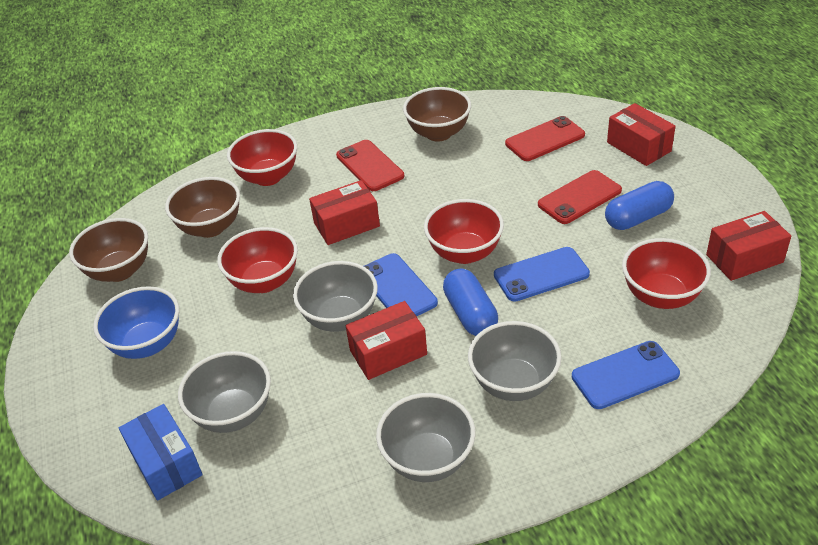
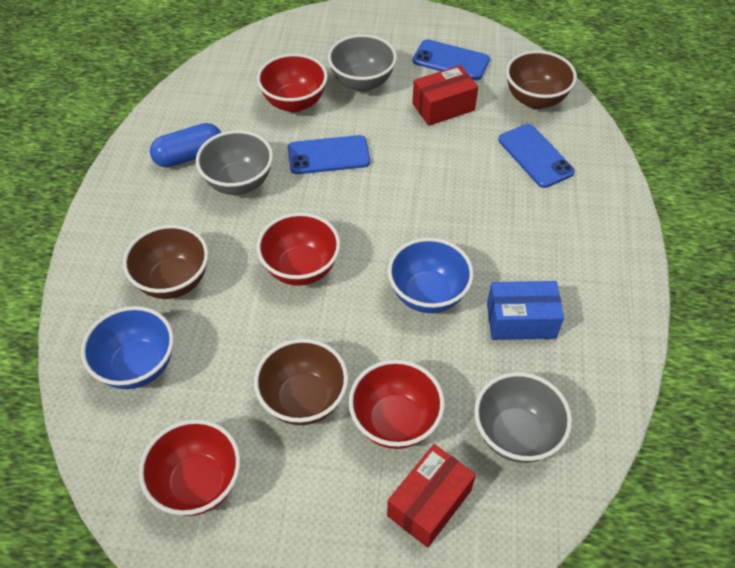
blue bowl: 1 -> 2
blue capsule: 2 -> 1
grey bowl: 4 -> 3
red box: 4 -> 2
red phone: 3 -> 0

